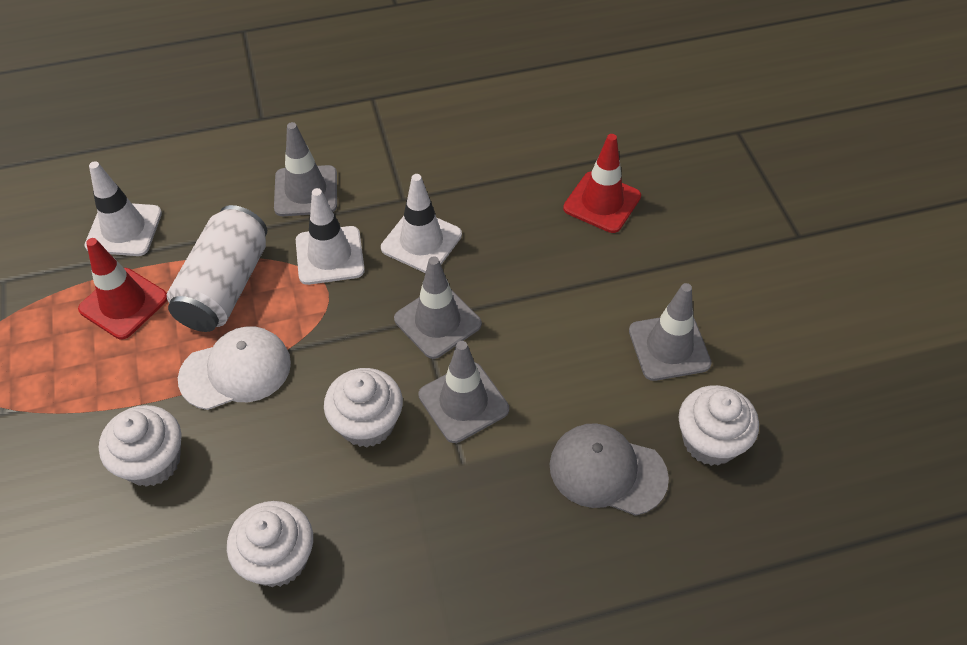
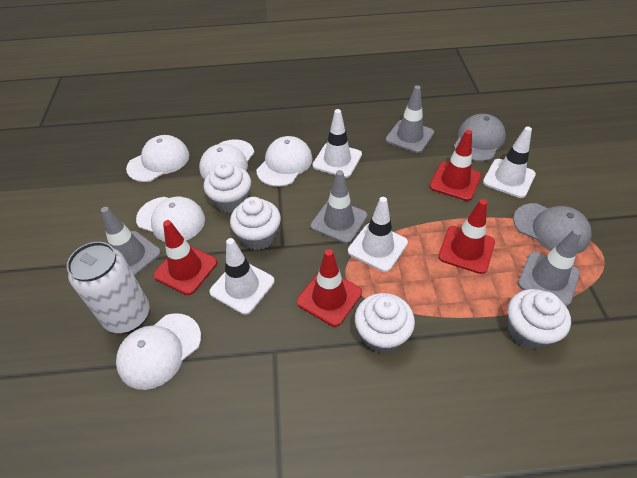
grey cap: 1 -> 2
red traffic cone: 2 -> 4
white cap: 1 -> 5
white traffic cone: 3 -> 4

